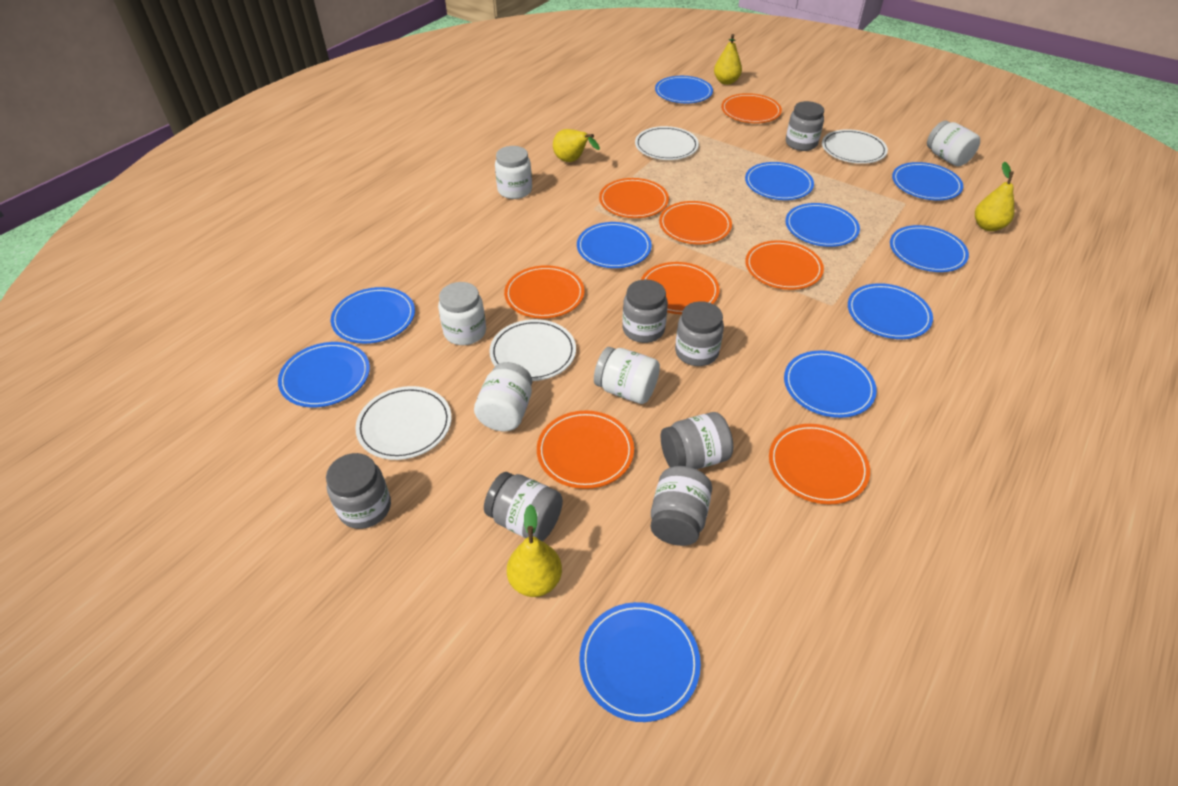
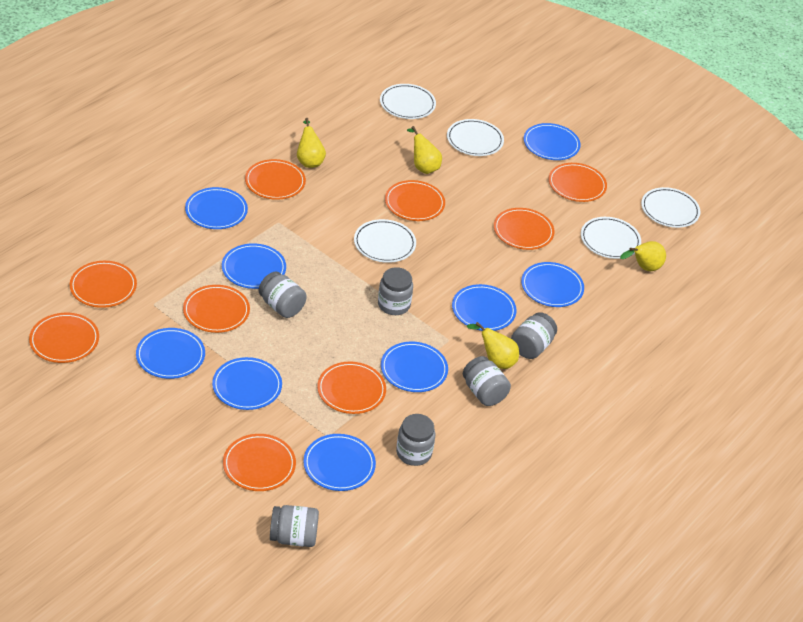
blue plate: 11 -> 9
grey jar: 7 -> 6
orange plate: 8 -> 9
white jar: 5 -> 0
white plate: 4 -> 5

